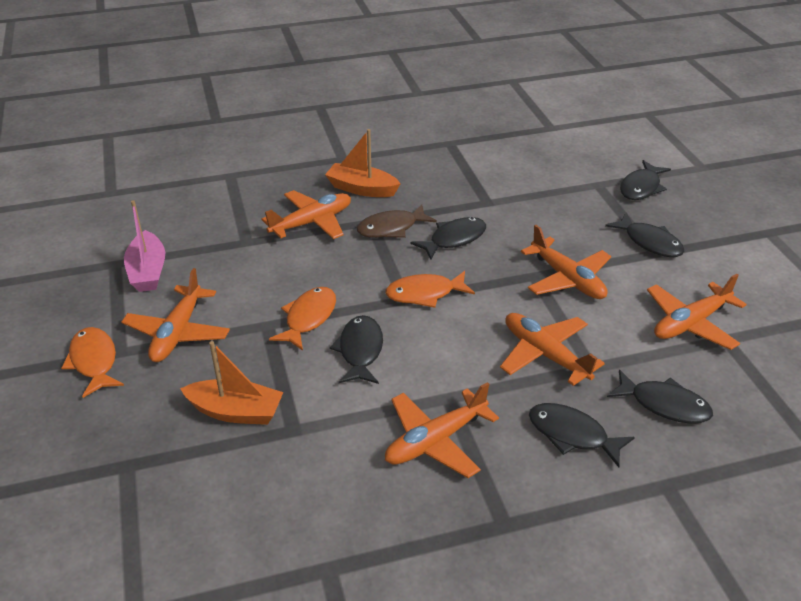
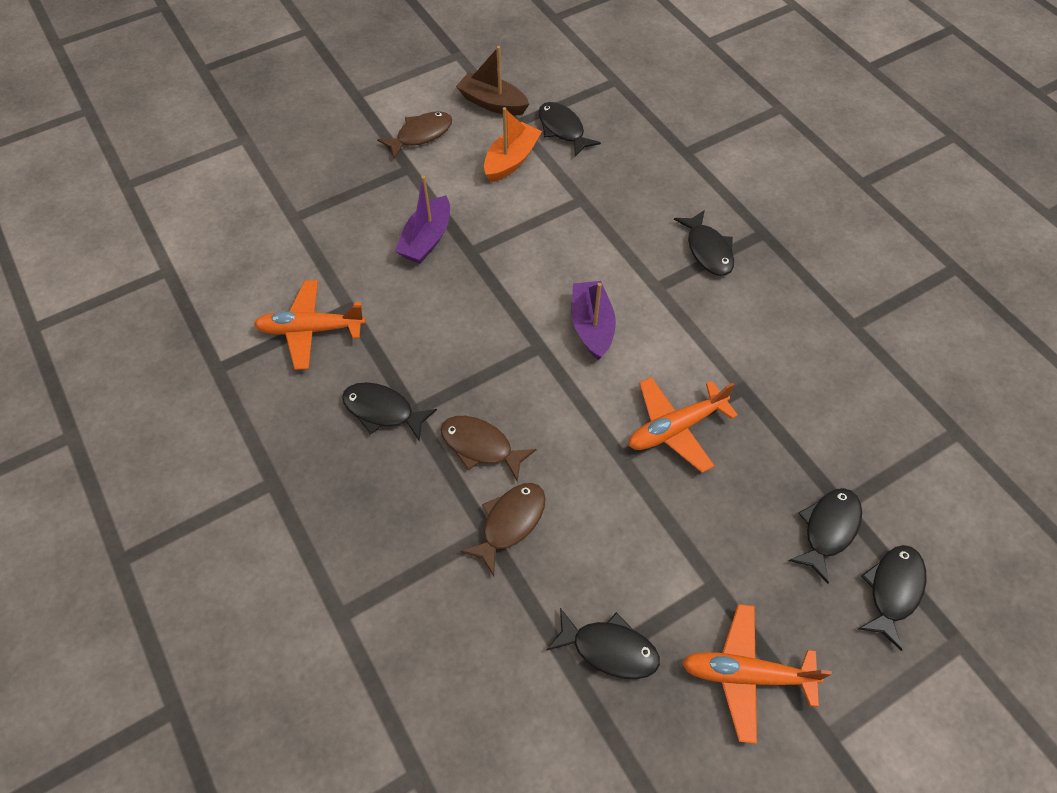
brown boat: 0 -> 1
brown fish: 1 -> 3
orange boat: 2 -> 1
orange fish: 3 -> 0
orange plane: 6 -> 3
pink boat: 1 -> 0
purple boat: 0 -> 2

